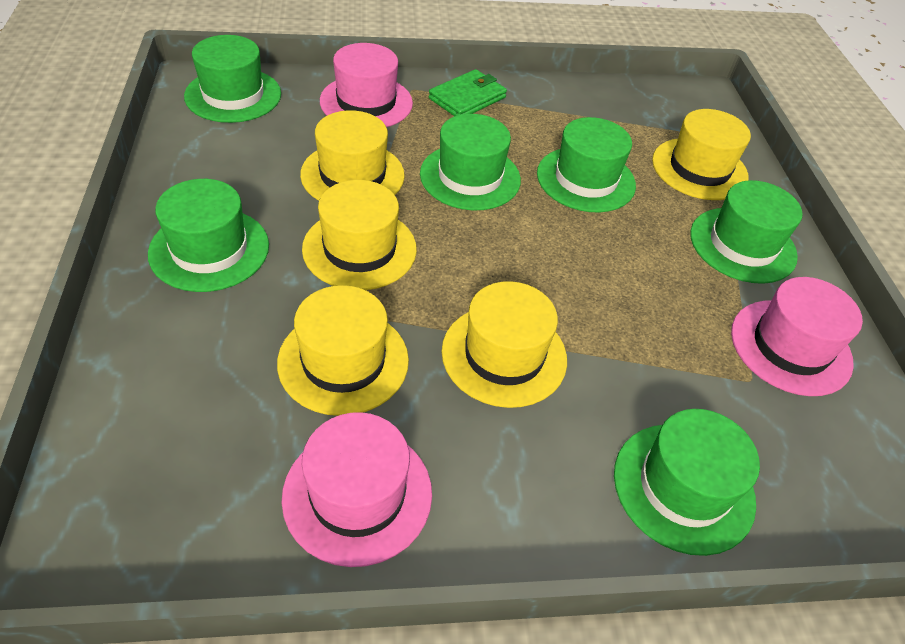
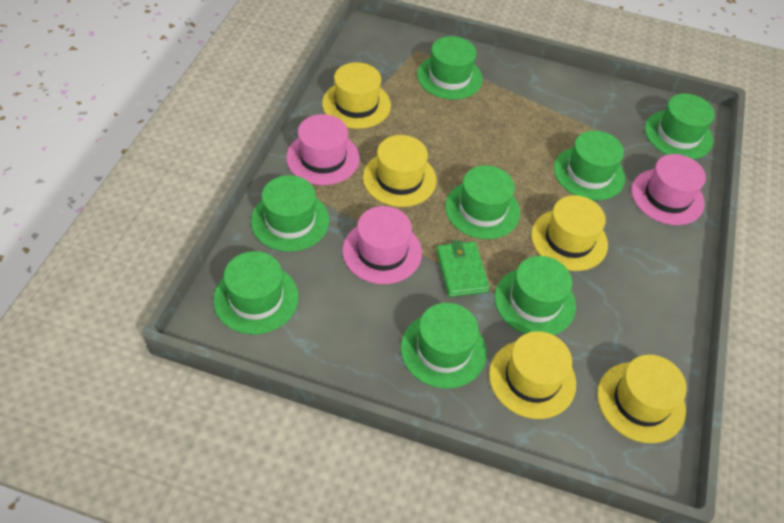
green hat: 6 -> 8

